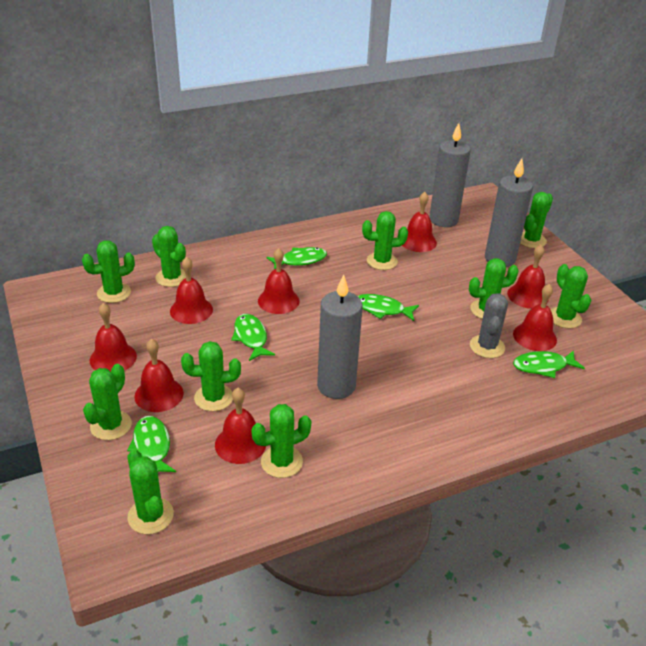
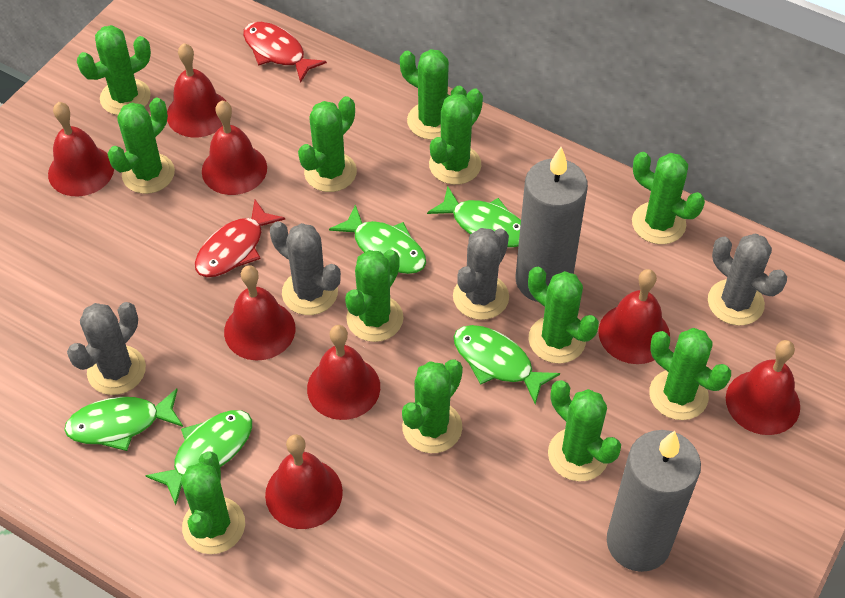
green cactus: 10 -> 12
grey cactus: 1 -> 4
grey candle: 3 -> 2
red fish: 0 -> 2

